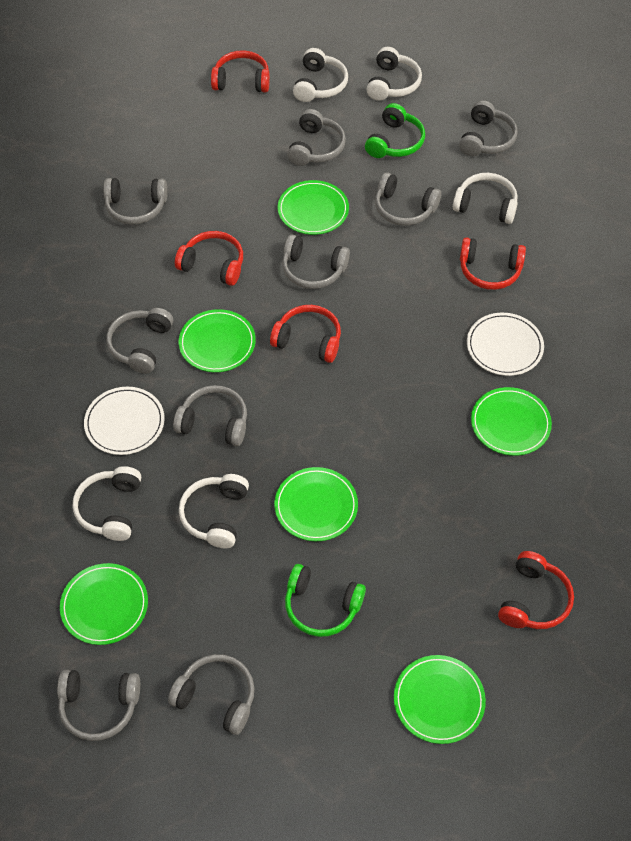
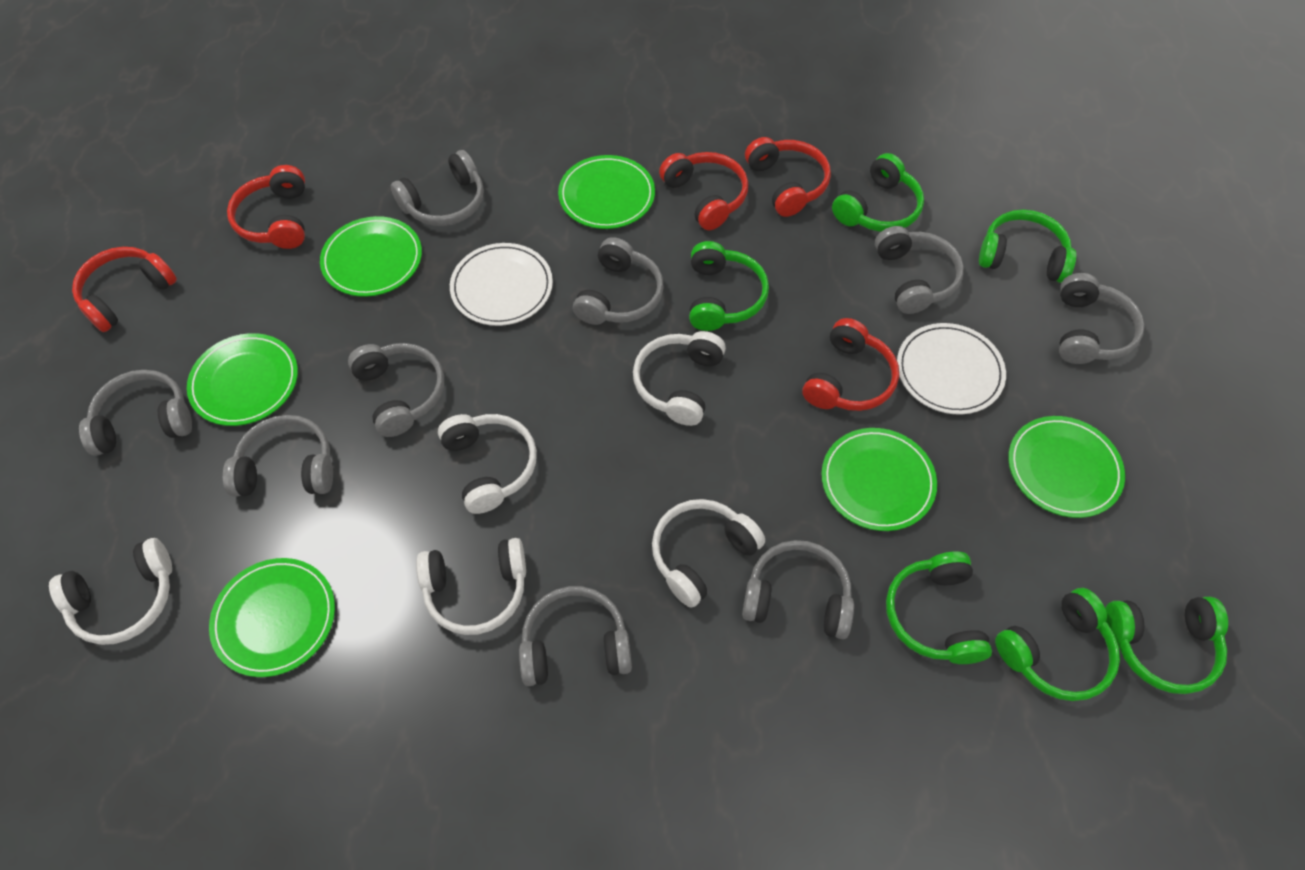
green headphones: 2 -> 6

